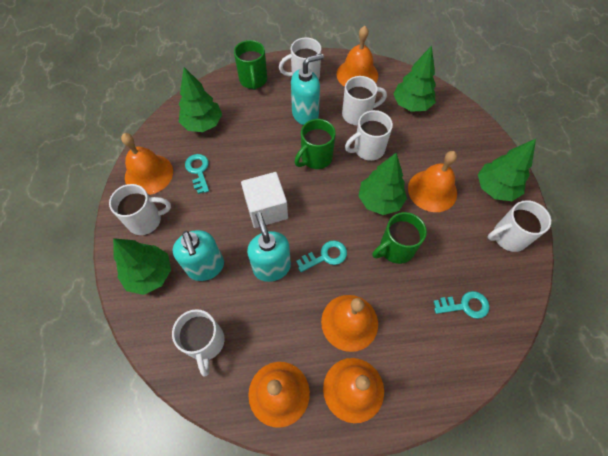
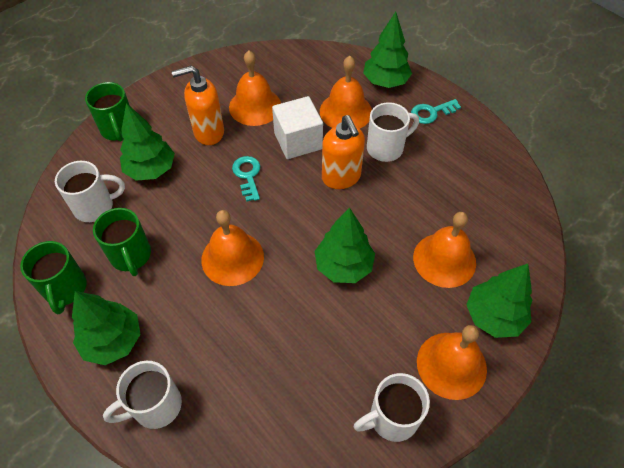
orange bell: 6 -> 5
orange soap dispenser: 0 -> 2
turquoise key: 3 -> 2
turquoise soap dispenser: 3 -> 0
white mug: 6 -> 4

